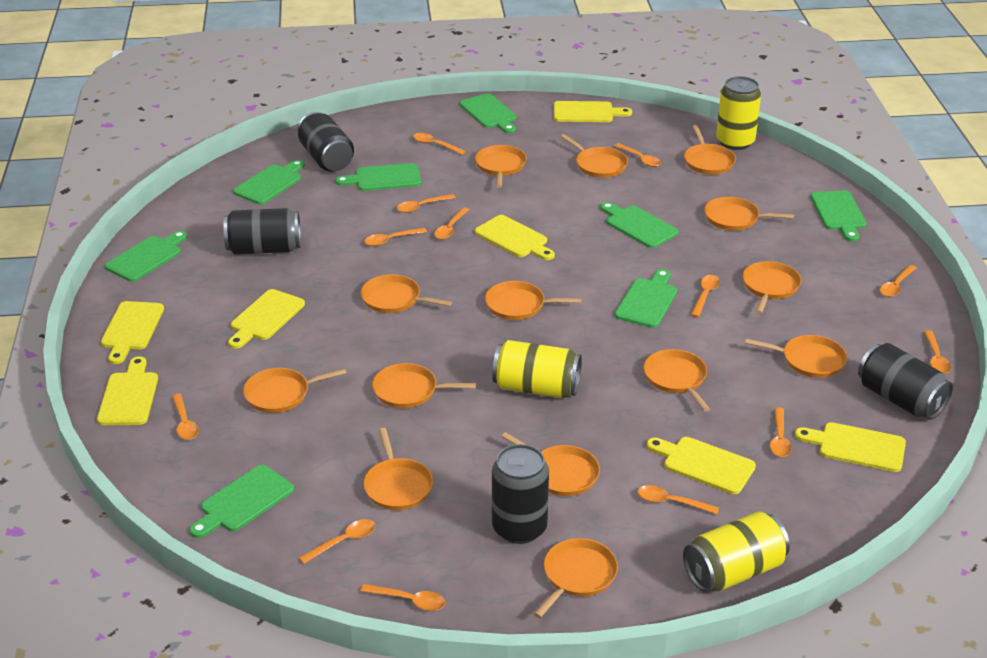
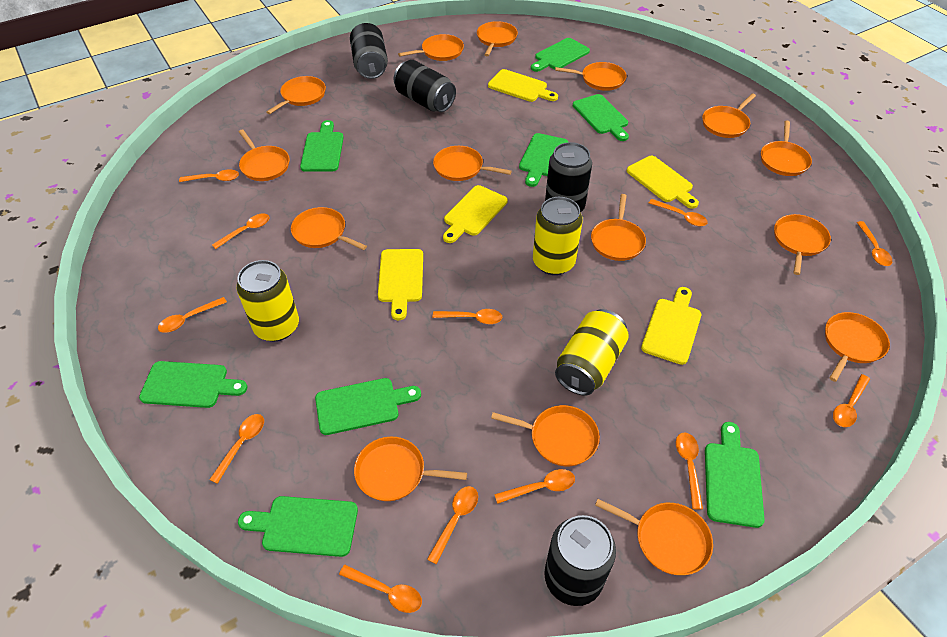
orange pan: 14 -> 15
orange spoon: 13 -> 12
yellow cutting board: 7 -> 5

